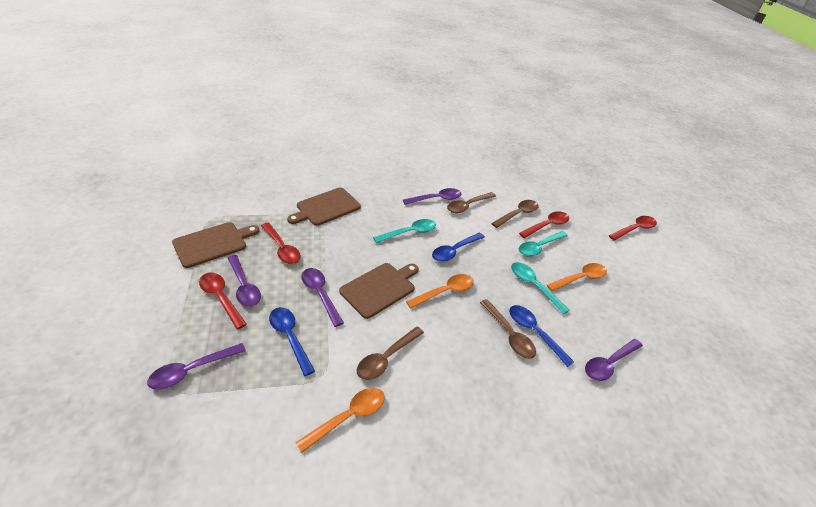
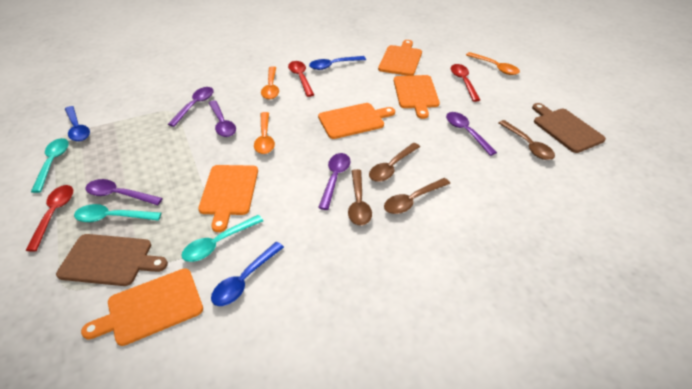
brown cutting board: 3 -> 2
orange cutting board: 0 -> 5
red spoon: 4 -> 3

